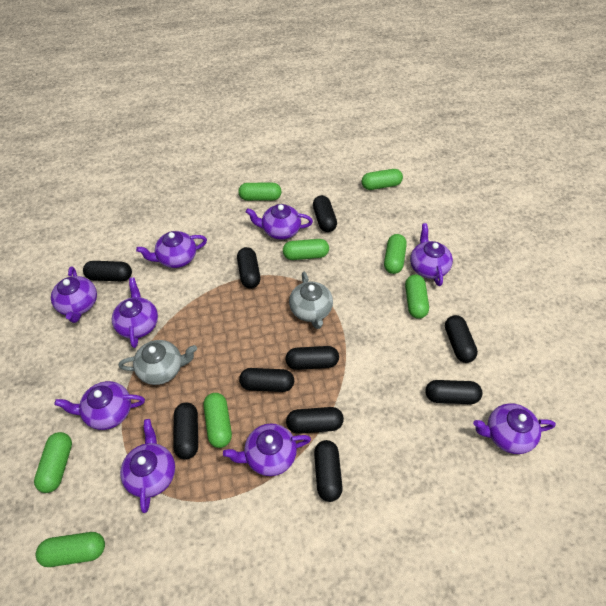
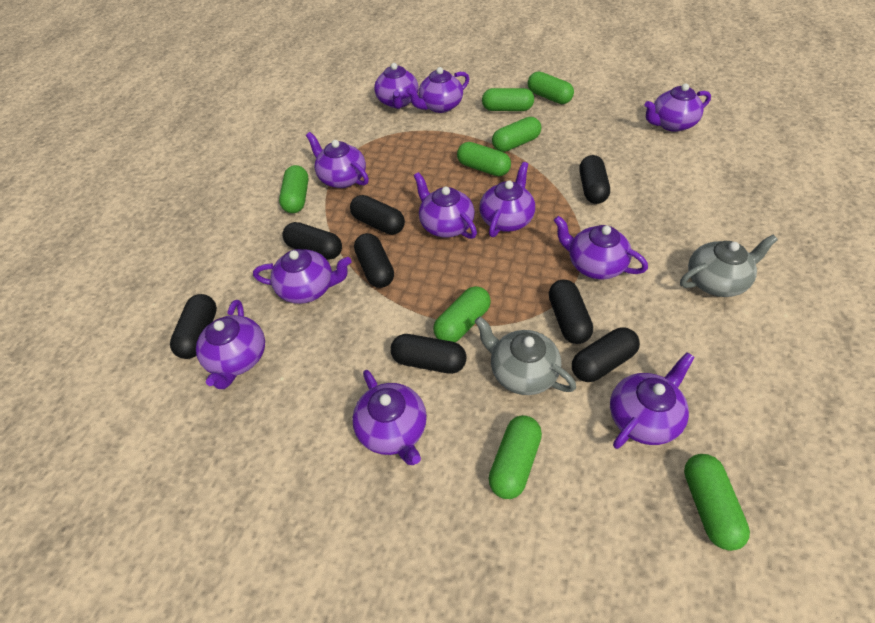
black capsule: 10 -> 8
purple teapot: 9 -> 11

